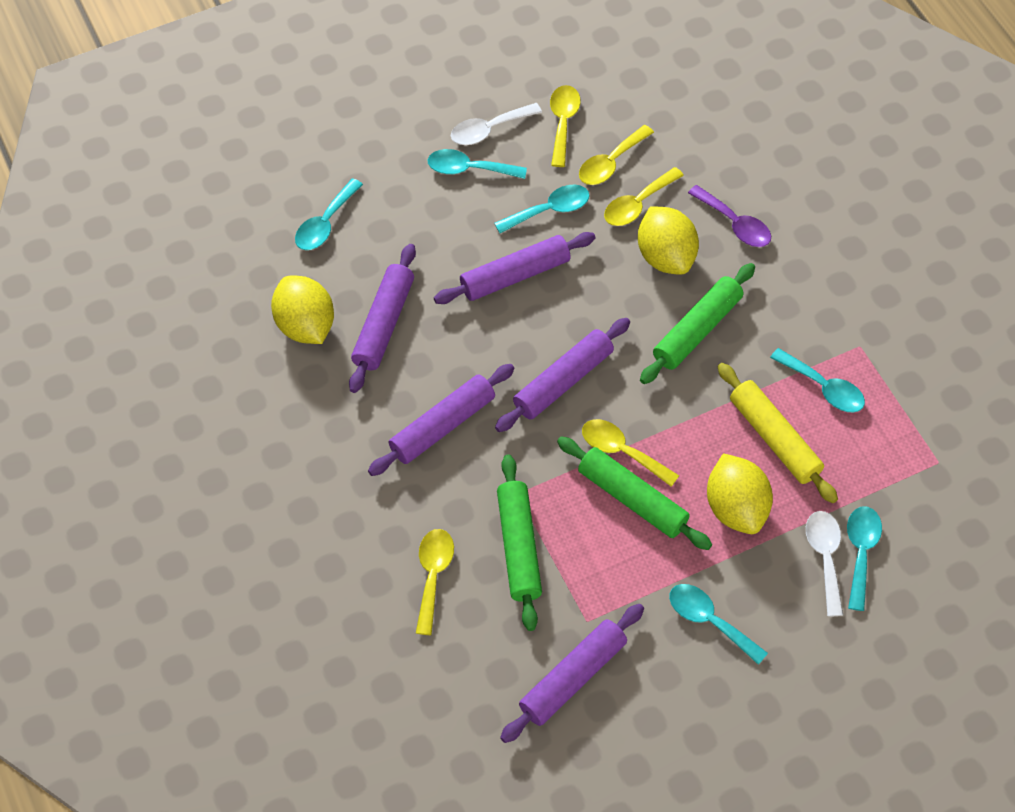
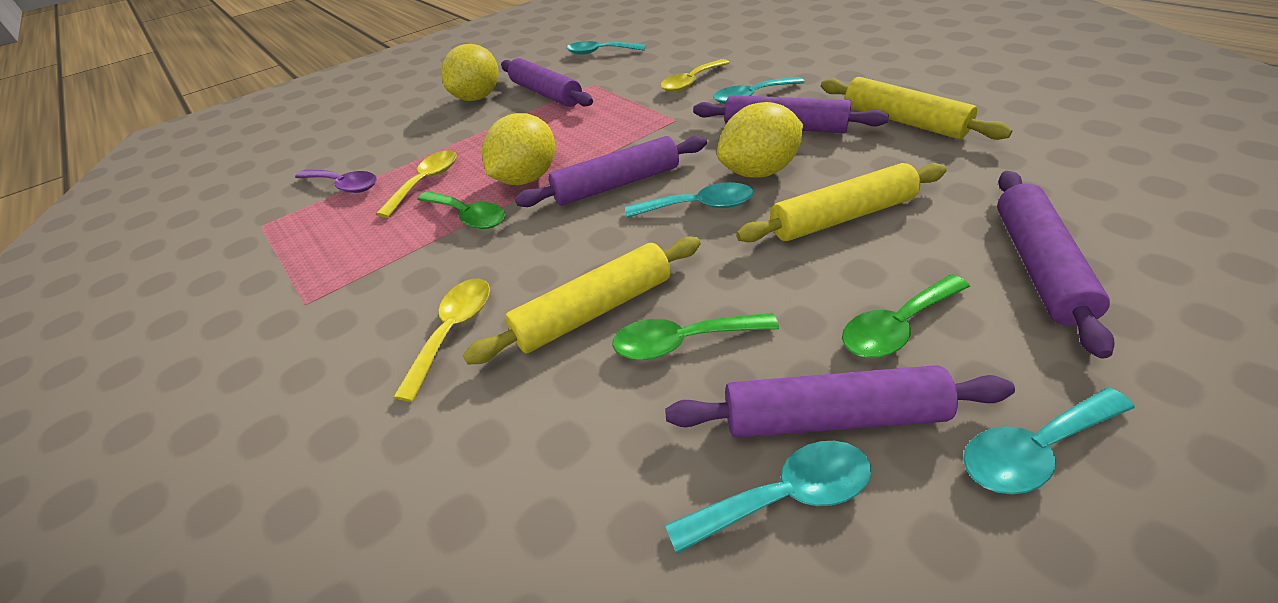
green rolling pin: 3 -> 0
green spoon: 0 -> 3
turquoise spoon: 6 -> 5
white spoon: 2 -> 0
yellow rolling pin: 1 -> 3
yellow spoon: 5 -> 3

